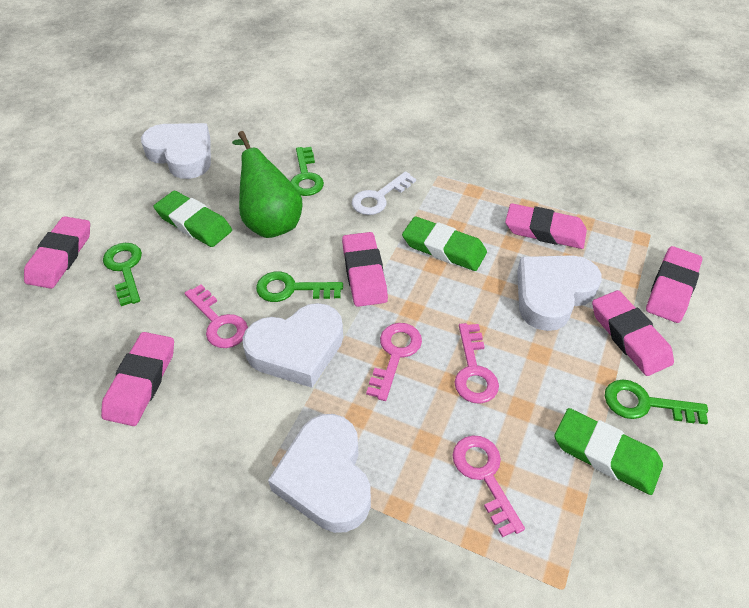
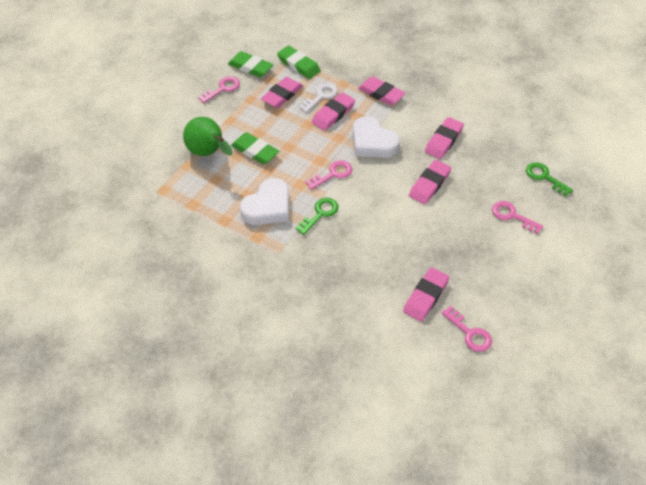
green key: 4 -> 2
white heart: 4 -> 2

